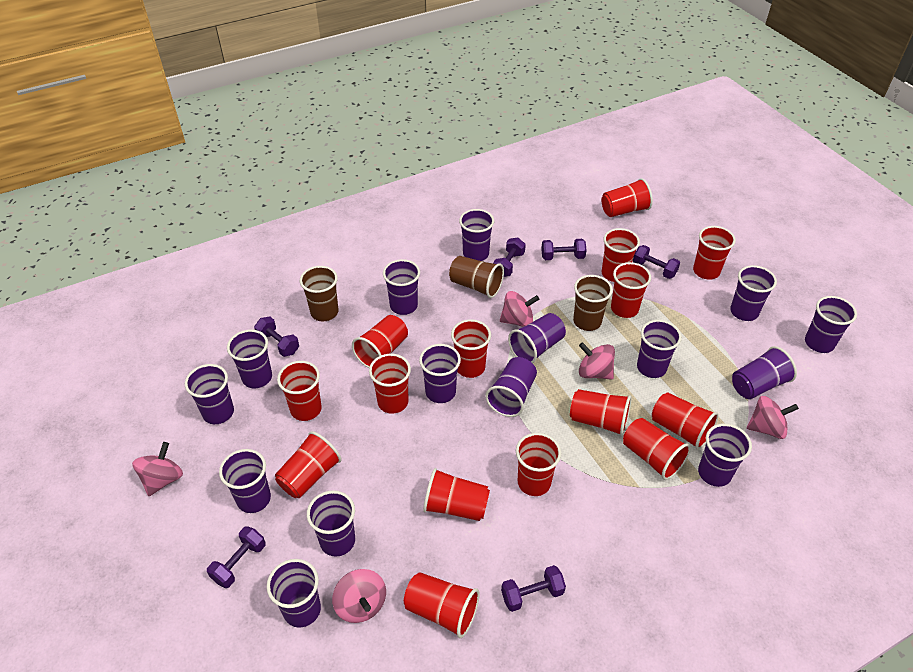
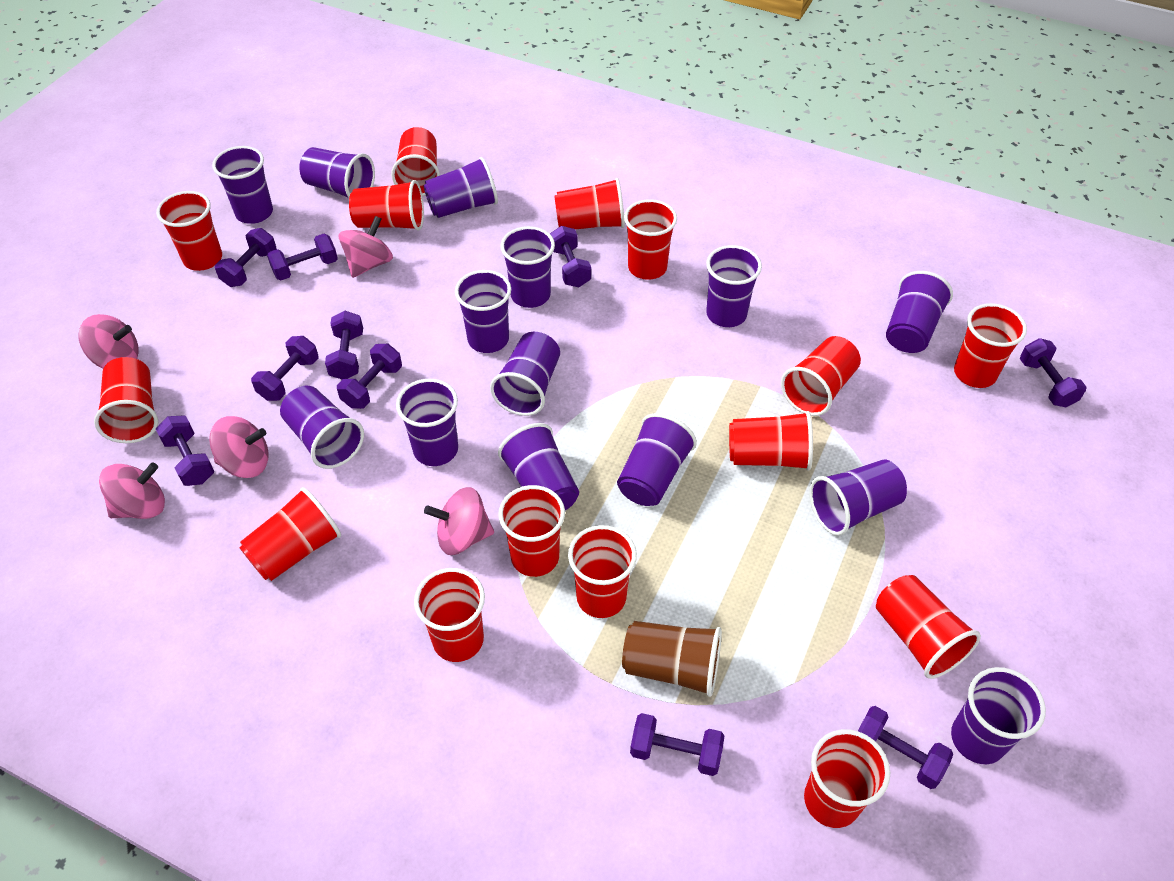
brown cup: 3 -> 1
purple cup: 15 -> 14
purple dumbbell: 6 -> 10

